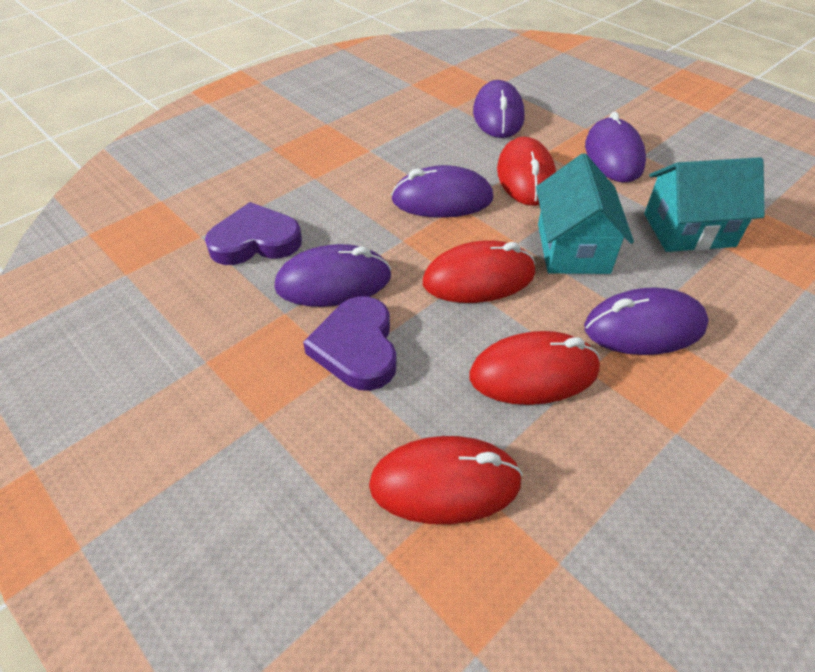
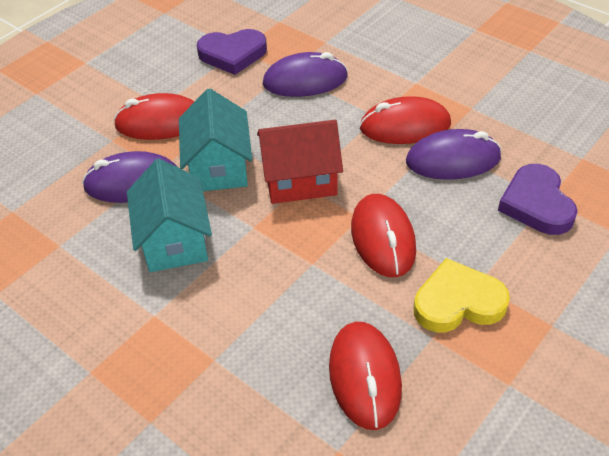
purple mouse: 5 -> 3
red house: 0 -> 1
yellow heart: 0 -> 1

